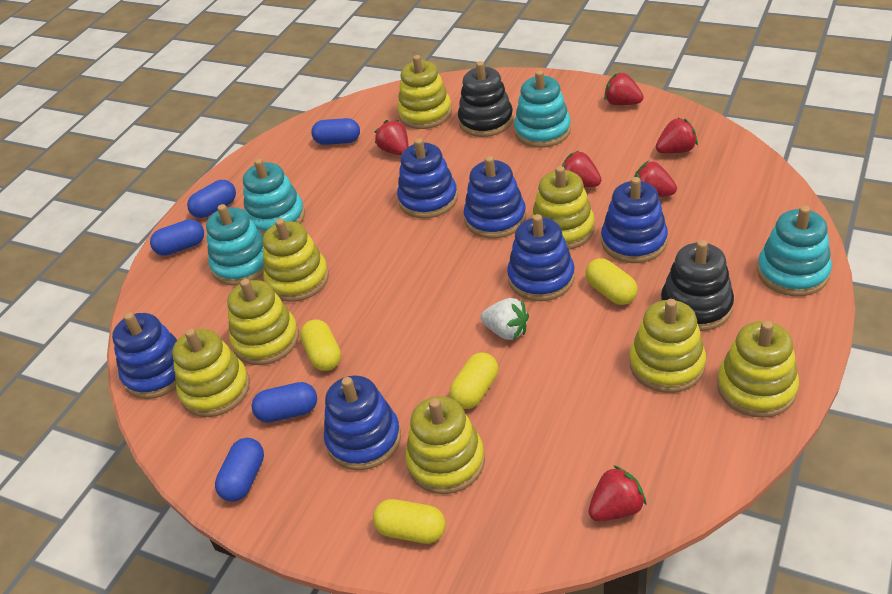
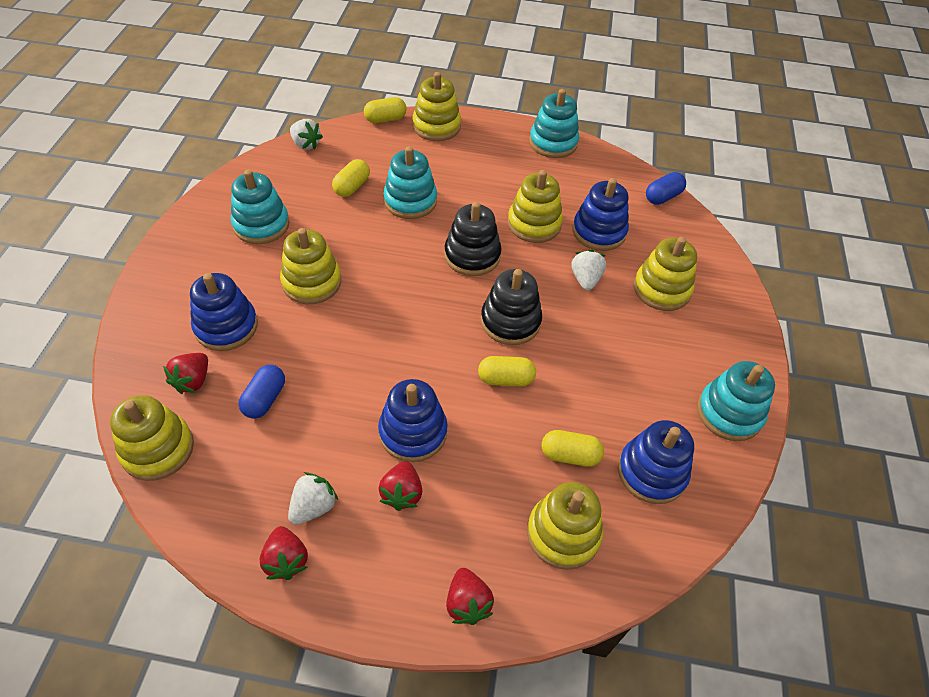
blue capsule: 5 -> 2
blue stacking toy: 6 -> 4
red strawberry: 6 -> 4
white strawberry: 1 -> 3
yellow stacking toy: 8 -> 6

